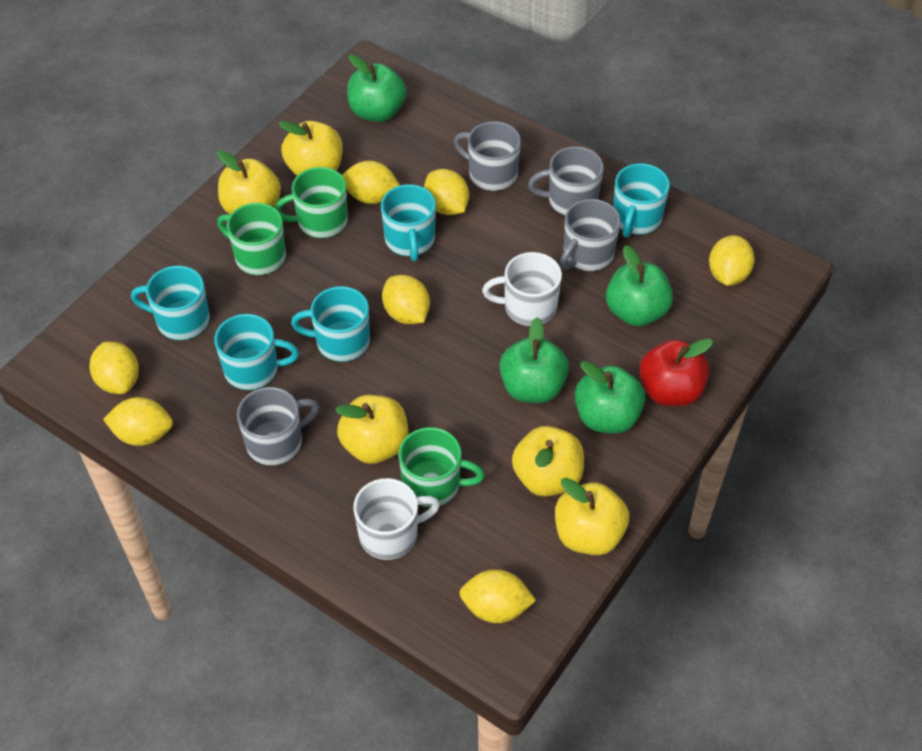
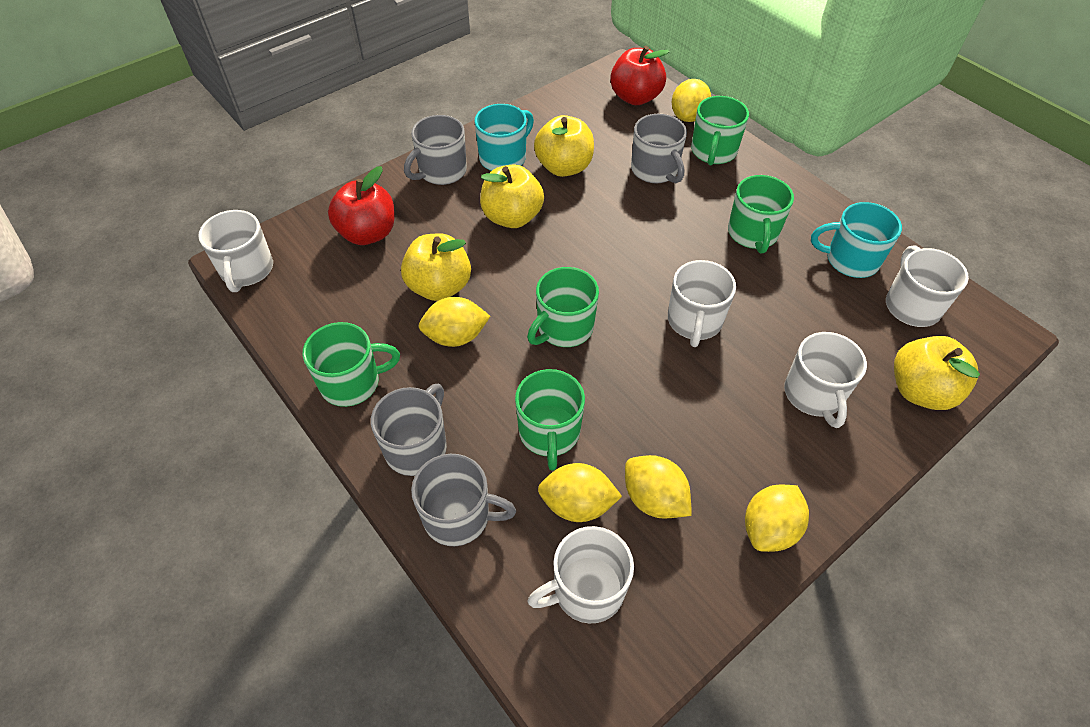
green apple: 4 -> 0
green mug: 3 -> 5
red apple: 1 -> 2
turquoise mug: 5 -> 2
white mug: 2 -> 5
yellow apple: 5 -> 4
yellow lemon: 7 -> 5

